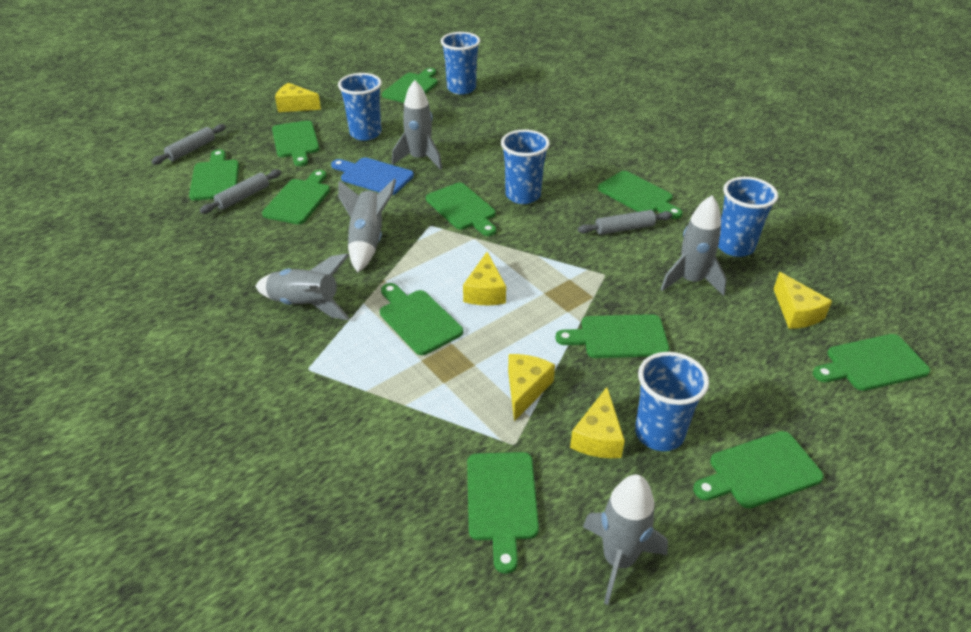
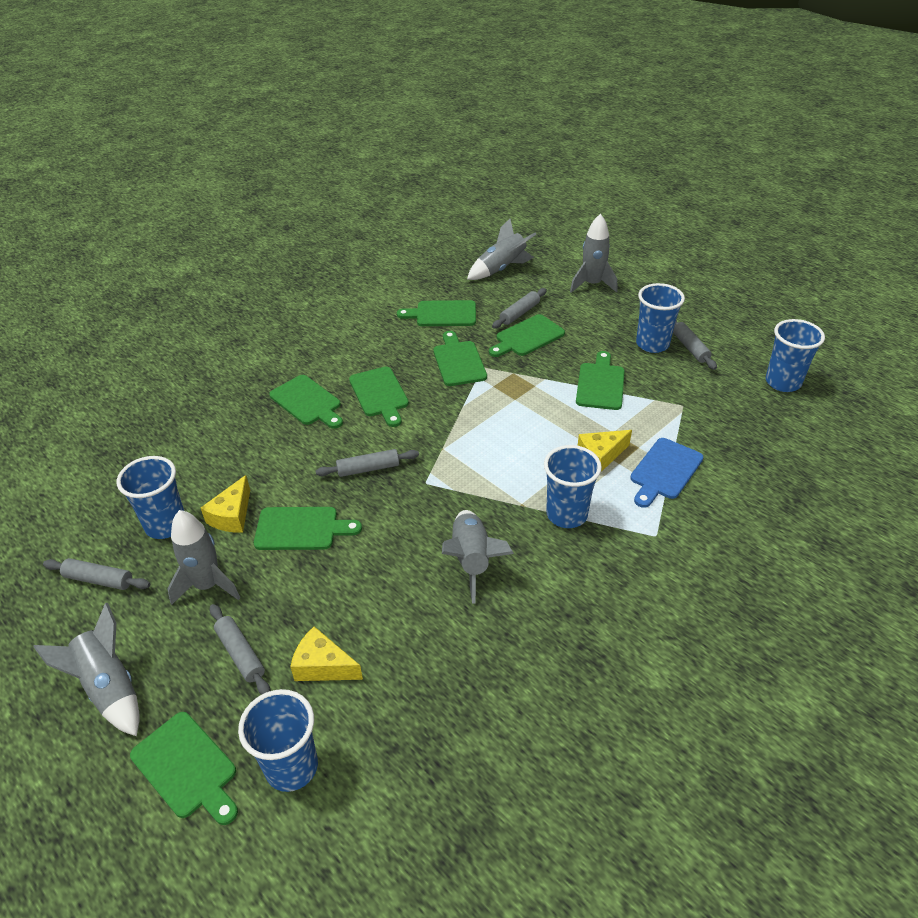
green cutting board: 11 -> 8
grey rolling pin: 3 -> 5
yellow cheese: 5 -> 3

